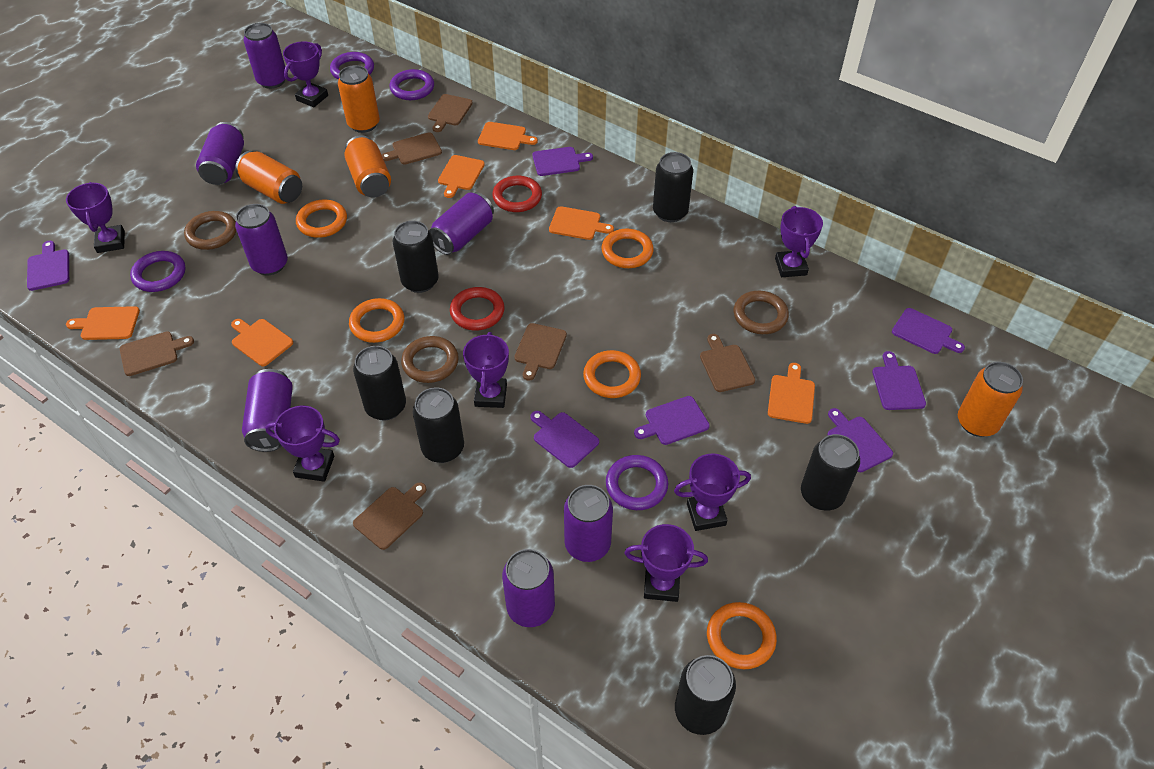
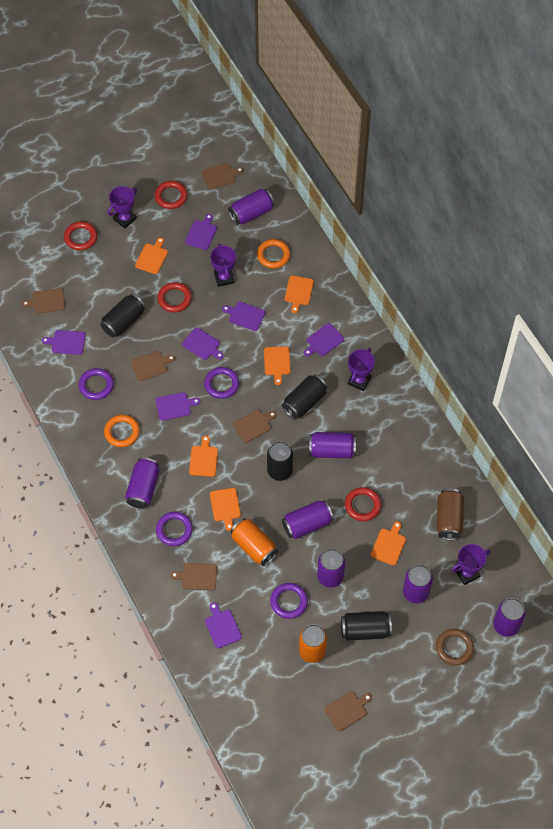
black can: 6 -> 4
brown can: 0 -> 1
brown ring: 3 -> 1
orange can: 4 -> 2
orange ring: 5 -> 2
purple trophy: 7 -> 4
red ring: 2 -> 4

